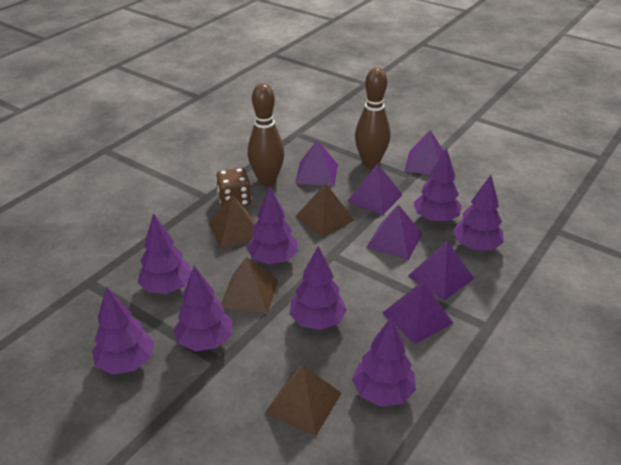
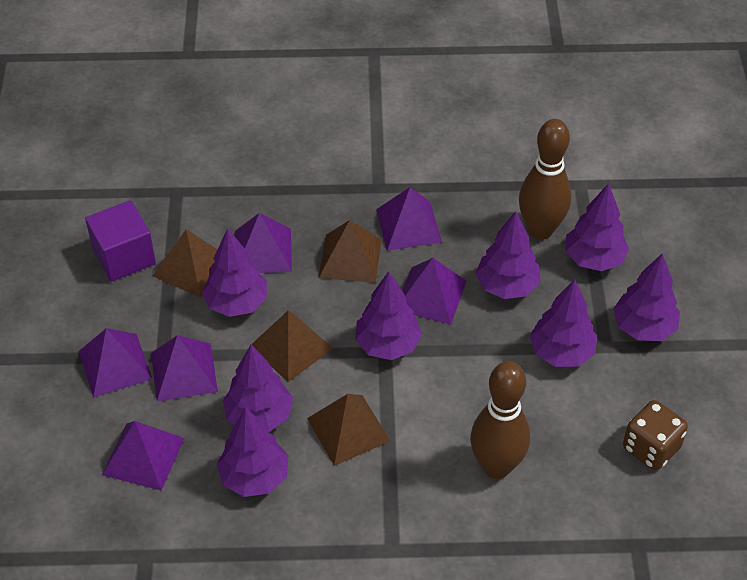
purple cube: 0 -> 1

